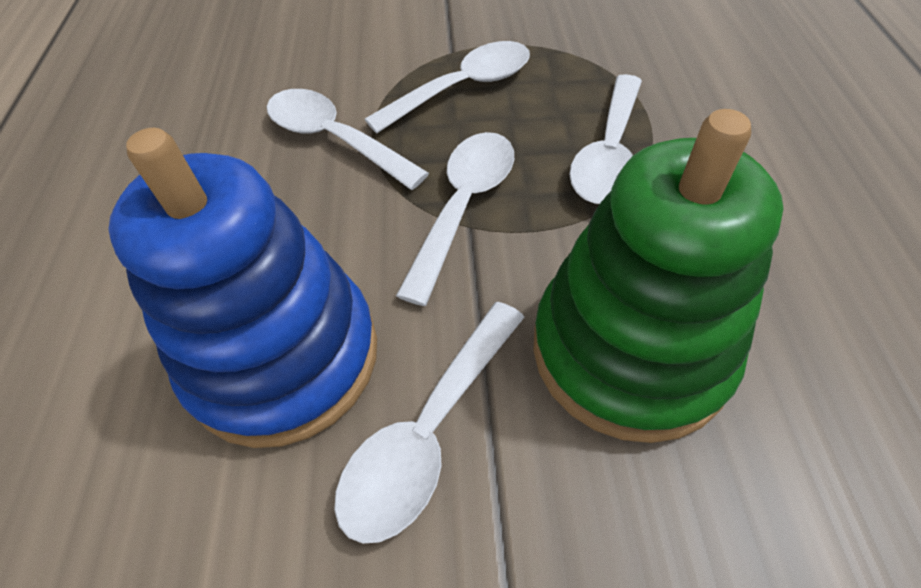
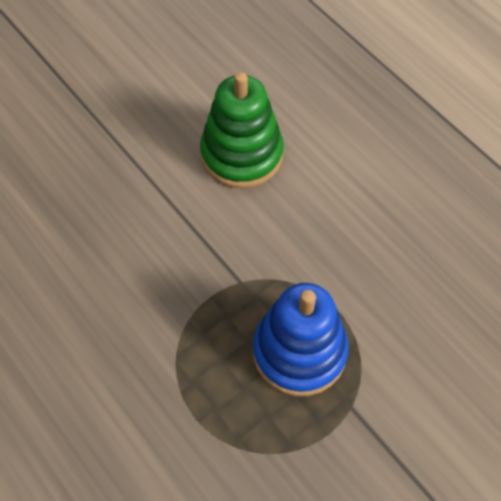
white spoon: 5 -> 0

